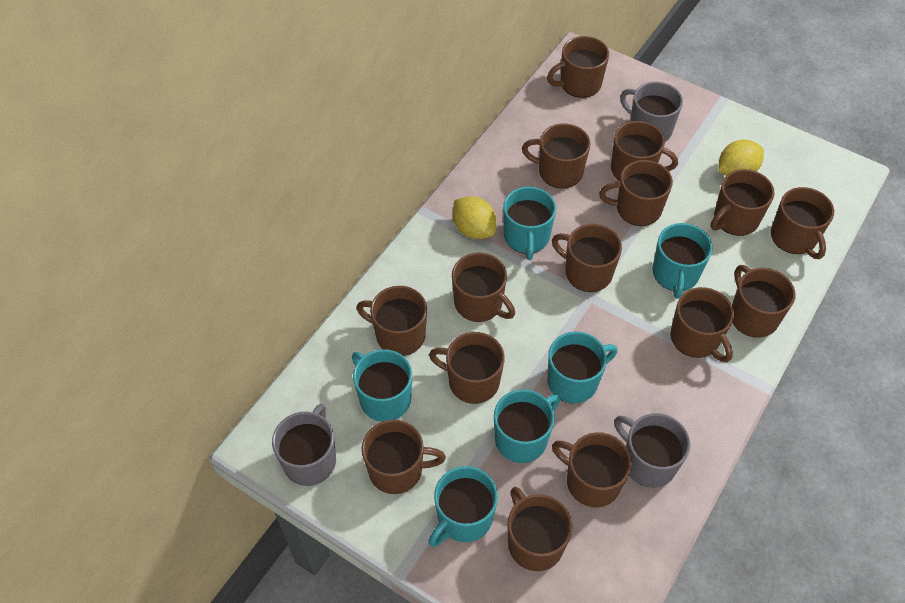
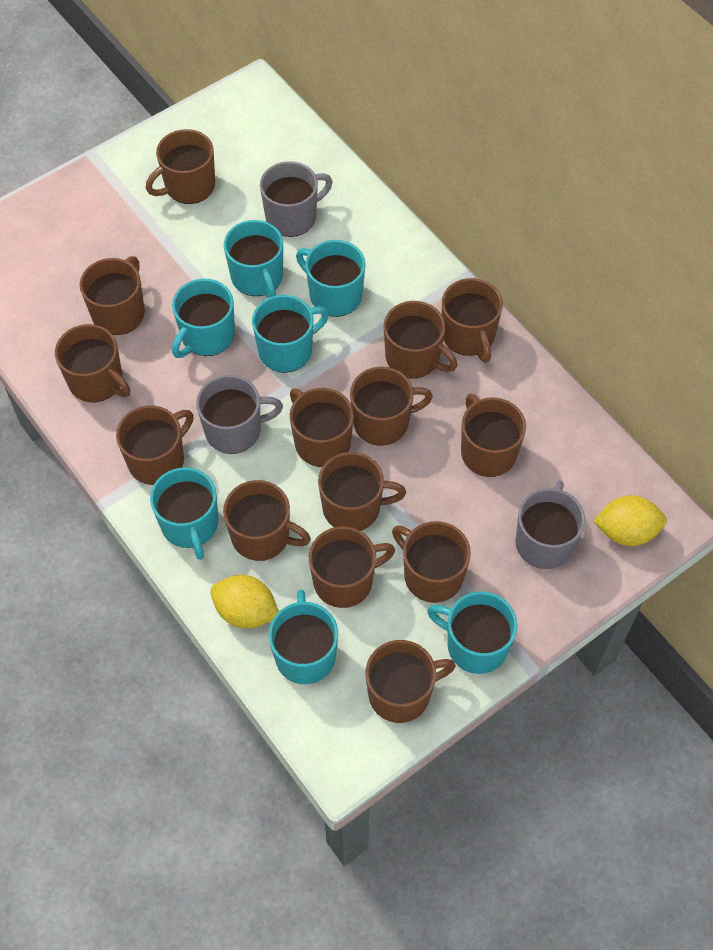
brown mug: 15 -> 14
turquoise mug: 6 -> 7

